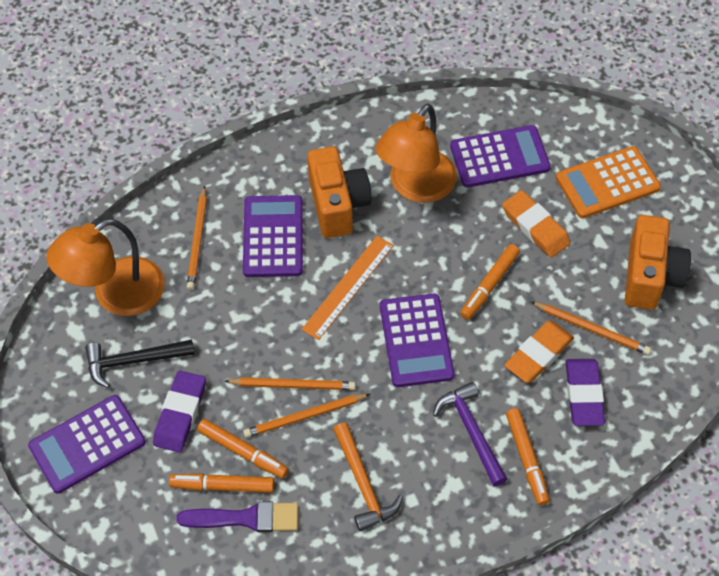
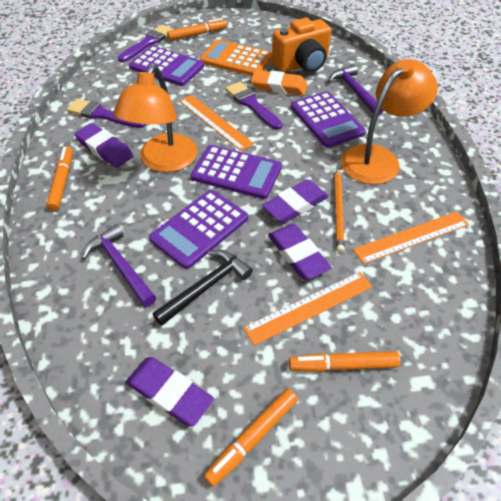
orange camera: 2 -> 1
orange eraser: 2 -> 1
orange hammer: 1 -> 0
orange pencil: 4 -> 1
orange ruler: 1 -> 3
purple brush: 1 -> 3
purple eraser: 2 -> 4
purple hammer: 1 -> 2

